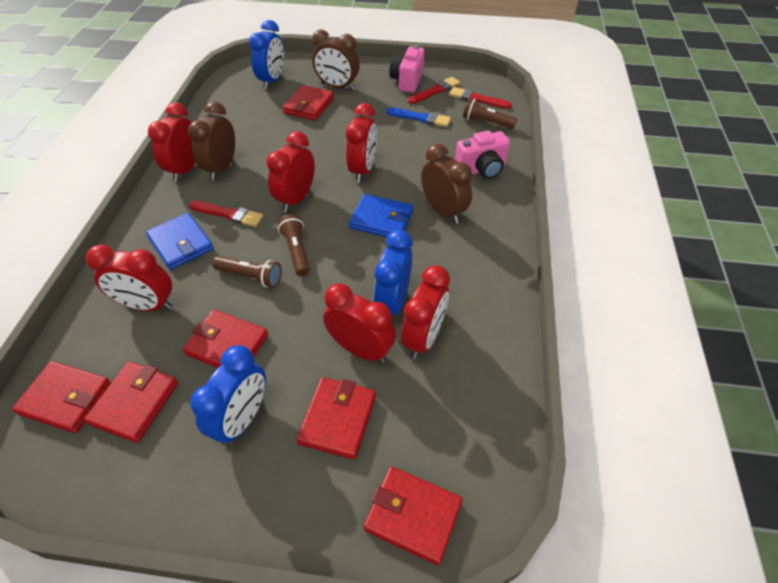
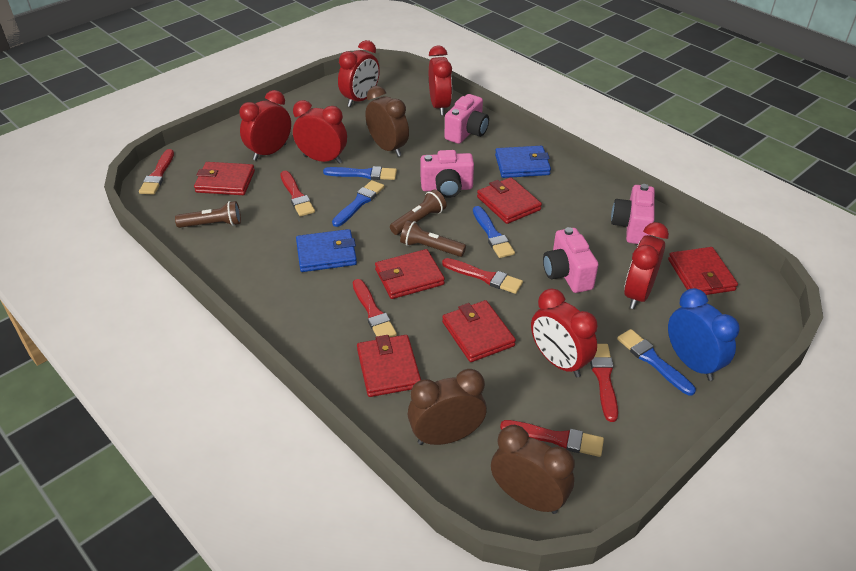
blue brush: 1 -> 4
blue clock: 3 -> 1
pink camera: 2 -> 4
red brush: 3 -> 6

